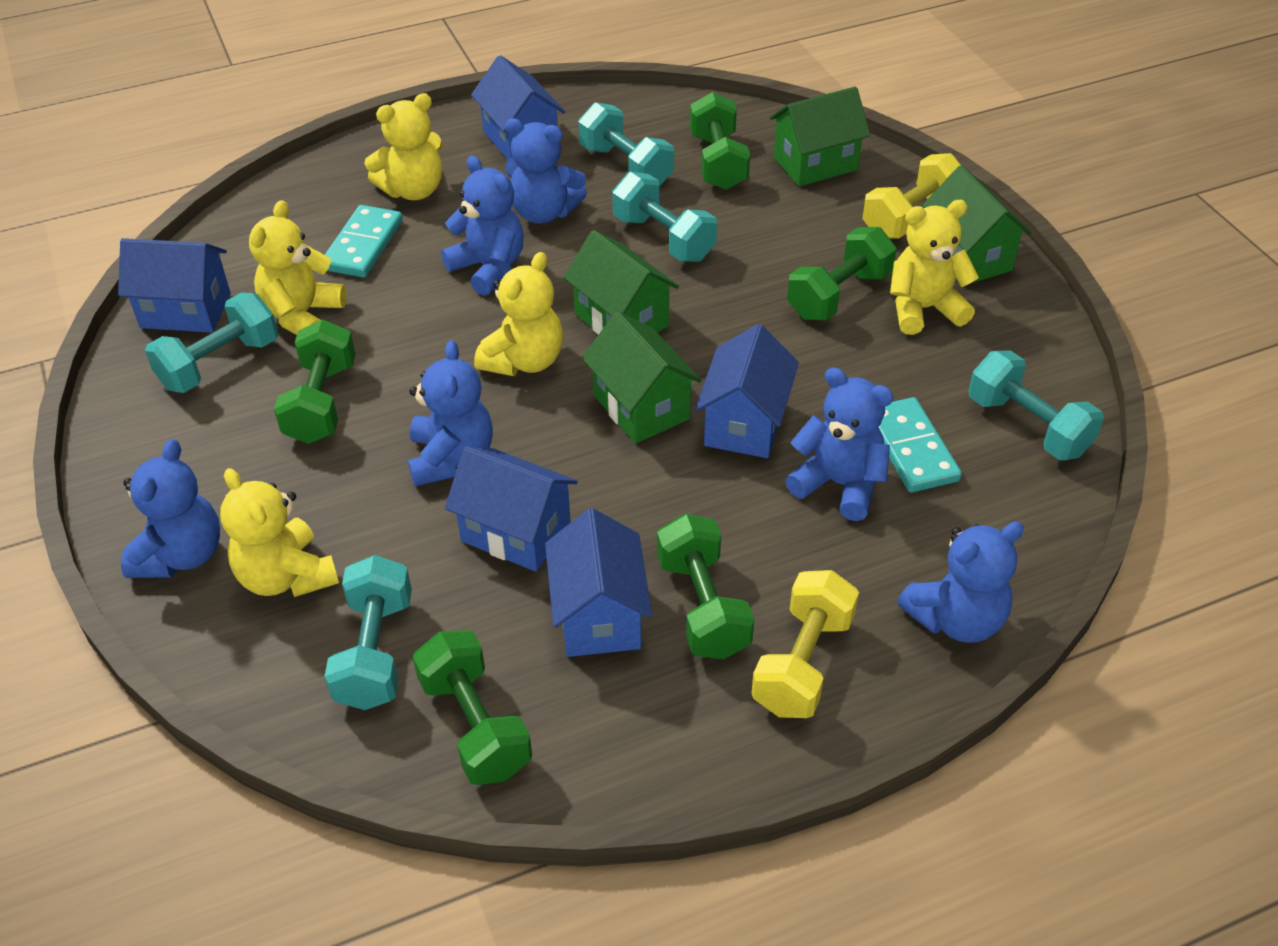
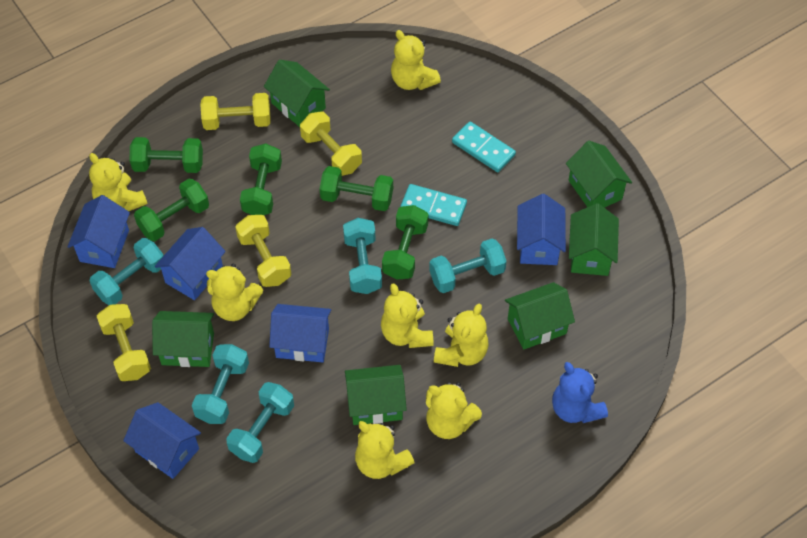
blue teddy bear: 6 -> 1
green house: 4 -> 6
yellow dumbbell: 2 -> 4
yellow teddy bear: 5 -> 7

